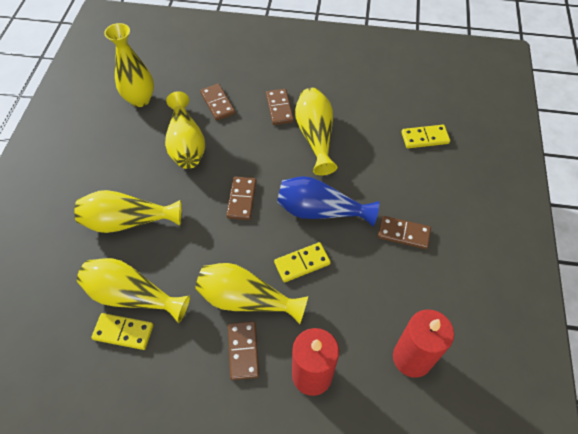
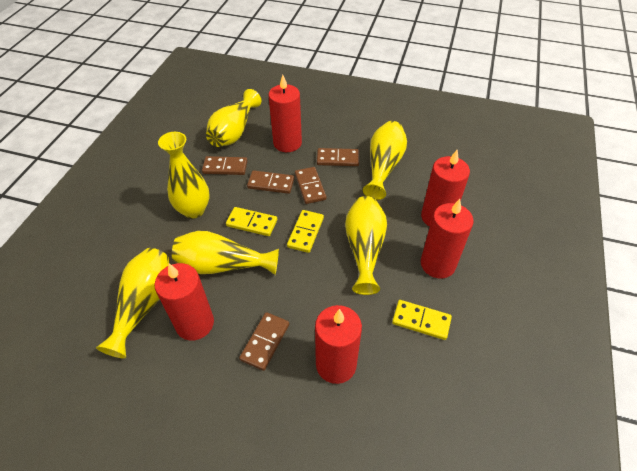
blue vase: 1 -> 0
red candle: 2 -> 5

